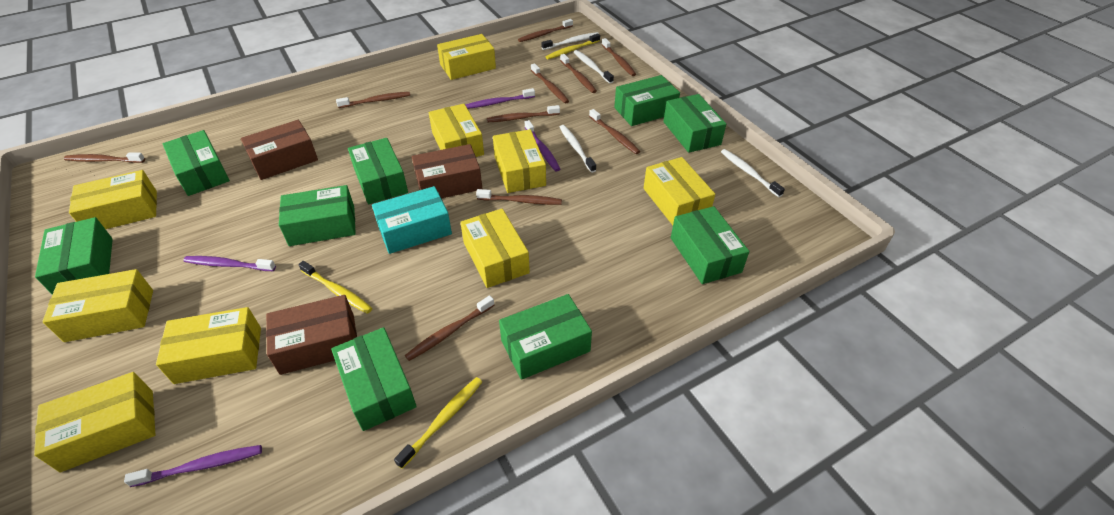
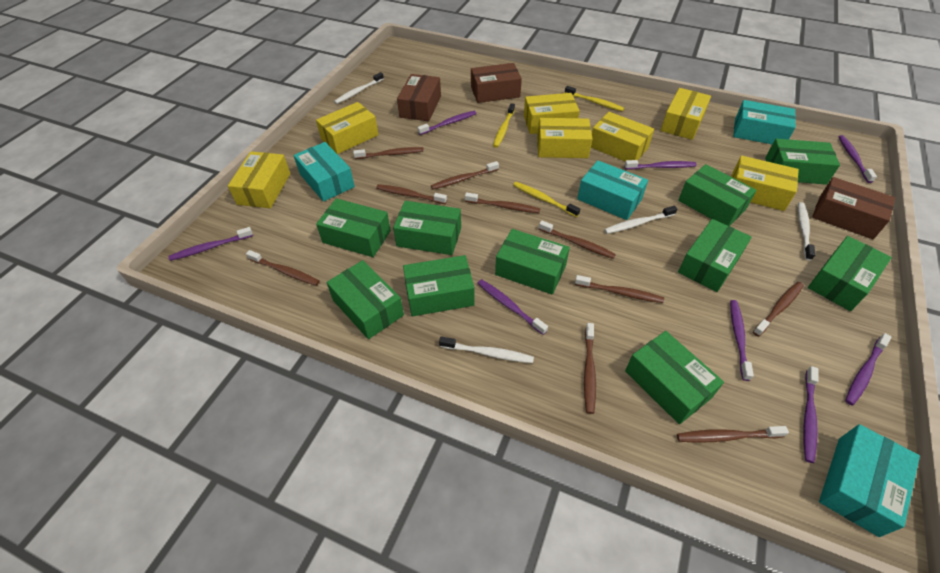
green box: 9 -> 10
purple toothbrush: 4 -> 8
turquoise box: 1 -> 4
yellow box: 9 -> 7

